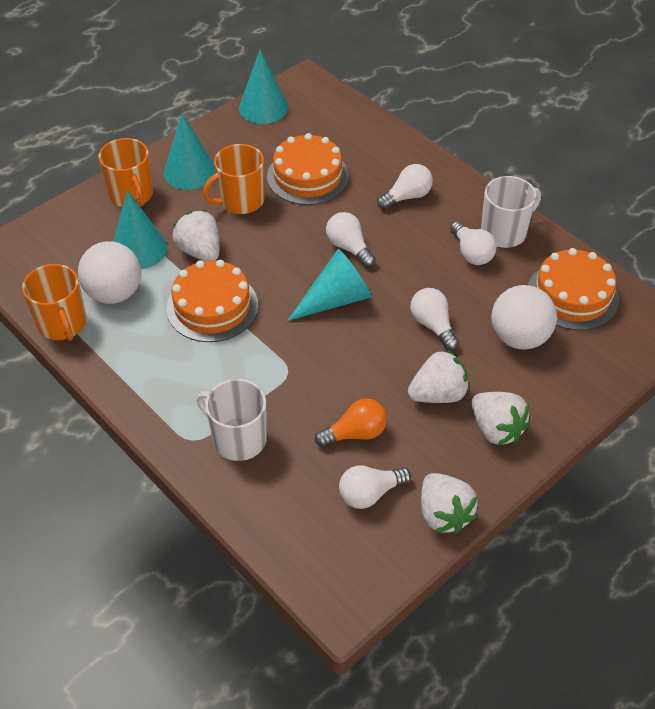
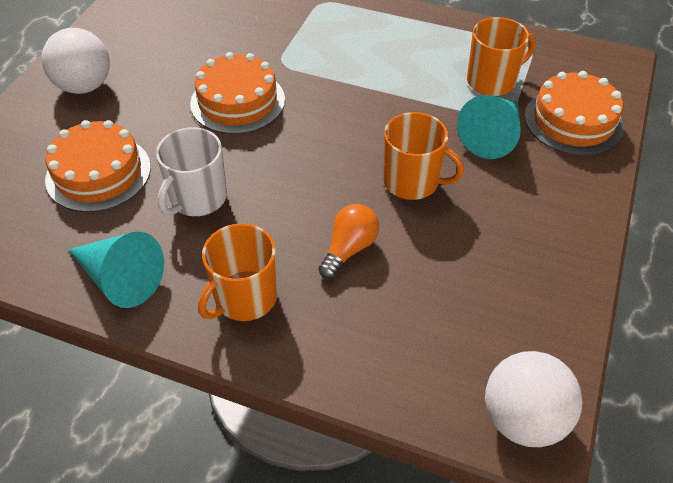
turquoise cone: 4 -> 2
white light bulb: 5 -> 0
white mug: 2 -> 1
white strawberry: 4 -> 0

